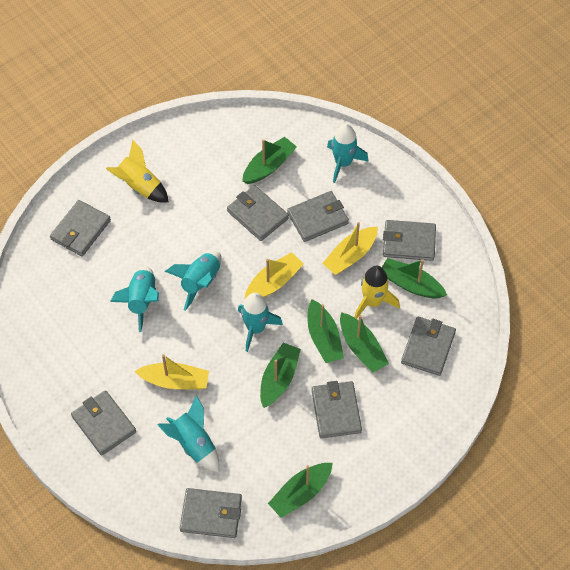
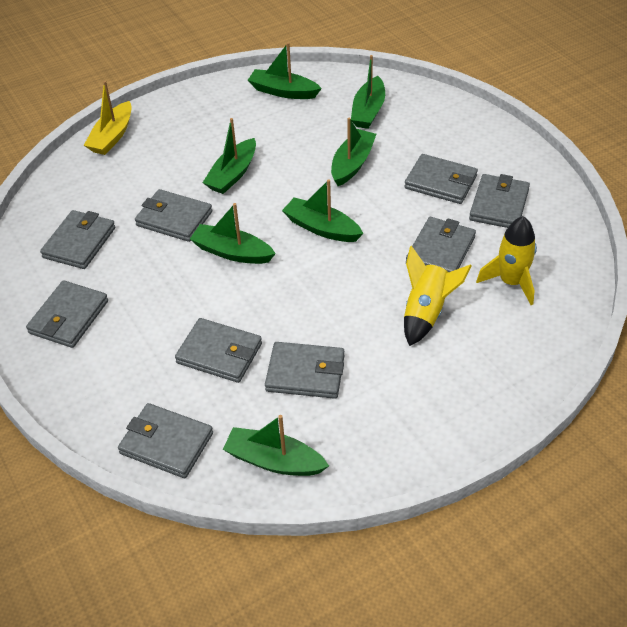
green boat: 6 -> 7
grey wallet: 8 -> 9
turquoise rocket: 5 -> 0
yellow boat: 3 -> 1

